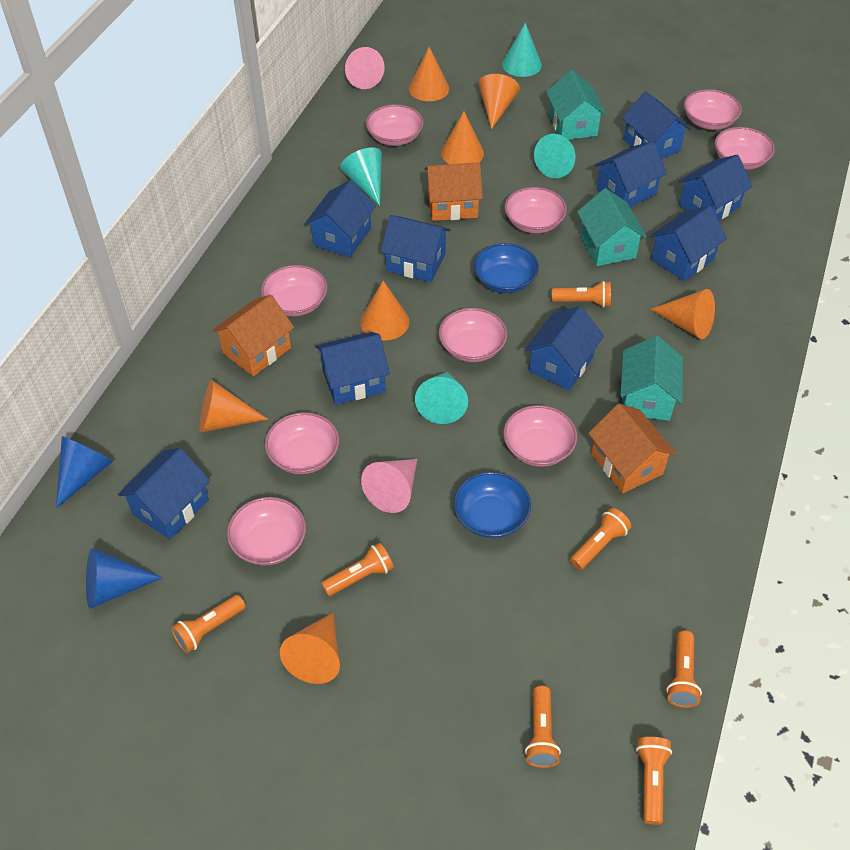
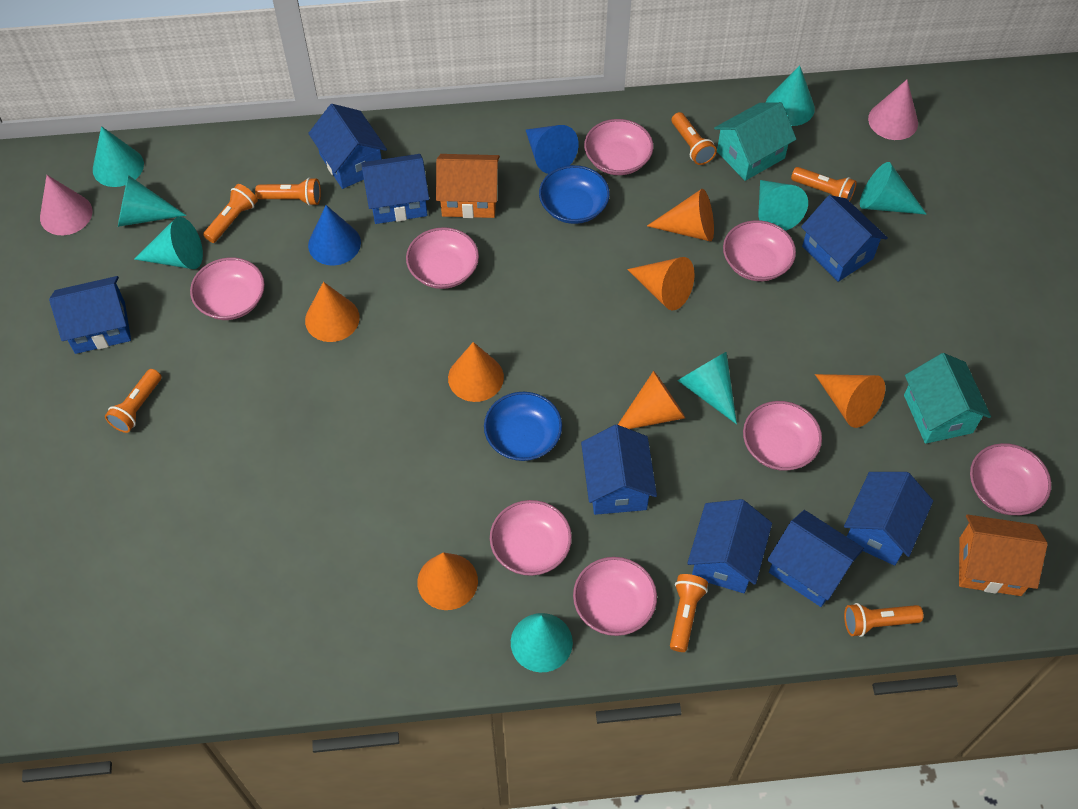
blue house: 9 -> 8
orange house: 3 -> 2
pink bowl: 9 -> 8
turquoise cone: 4 -> 8
turquoise house: 3 -> 2

